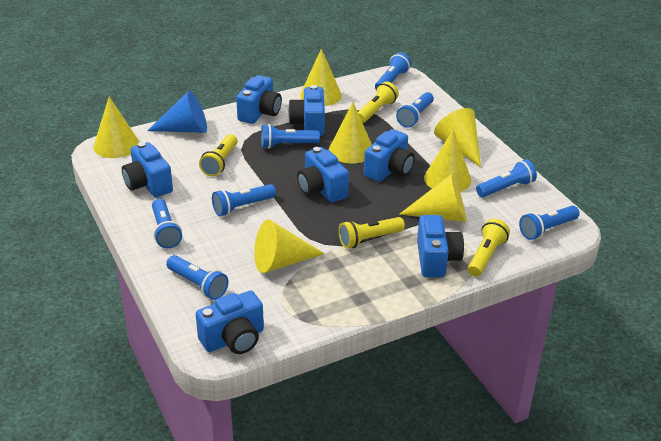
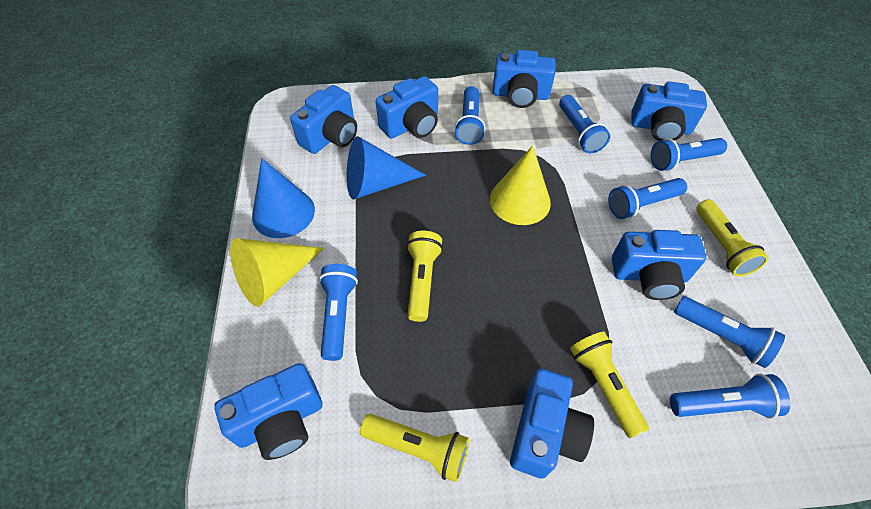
blue cone: 1 -> 2
blue flashlight: 8 -> 7
yellow cone: 7 -> 2

